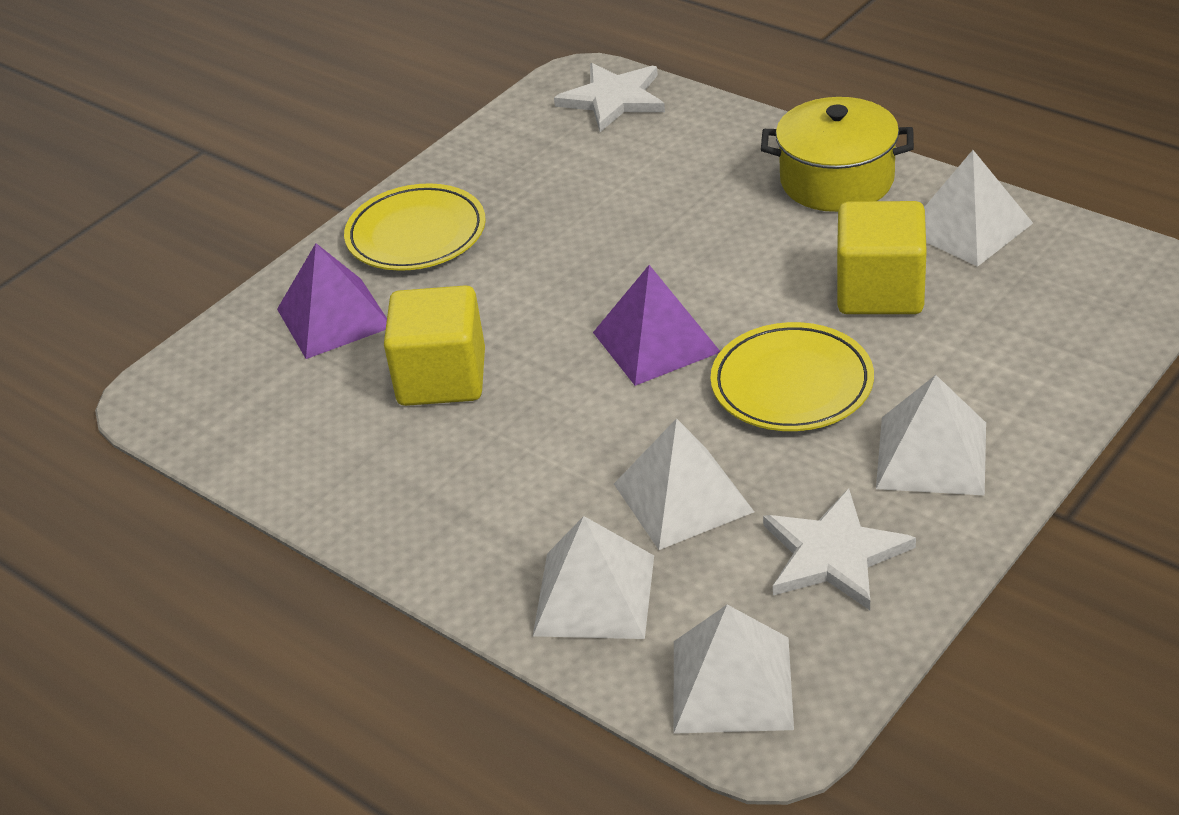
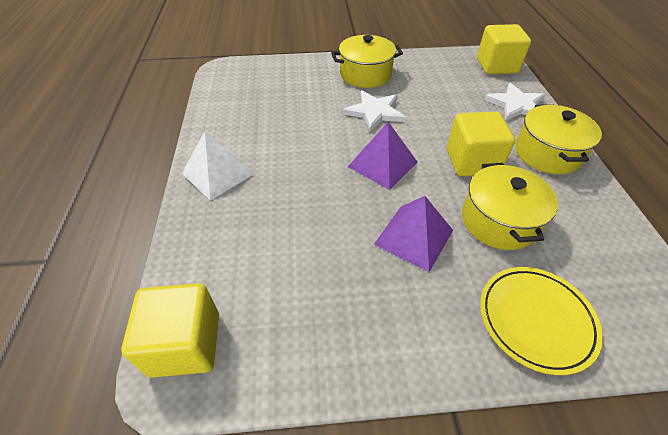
white pyramid: 5 -> 1
yellow cube: 2 -> 3
yellow plate: 2 -> 1
yellow pot: 1 -> 3

